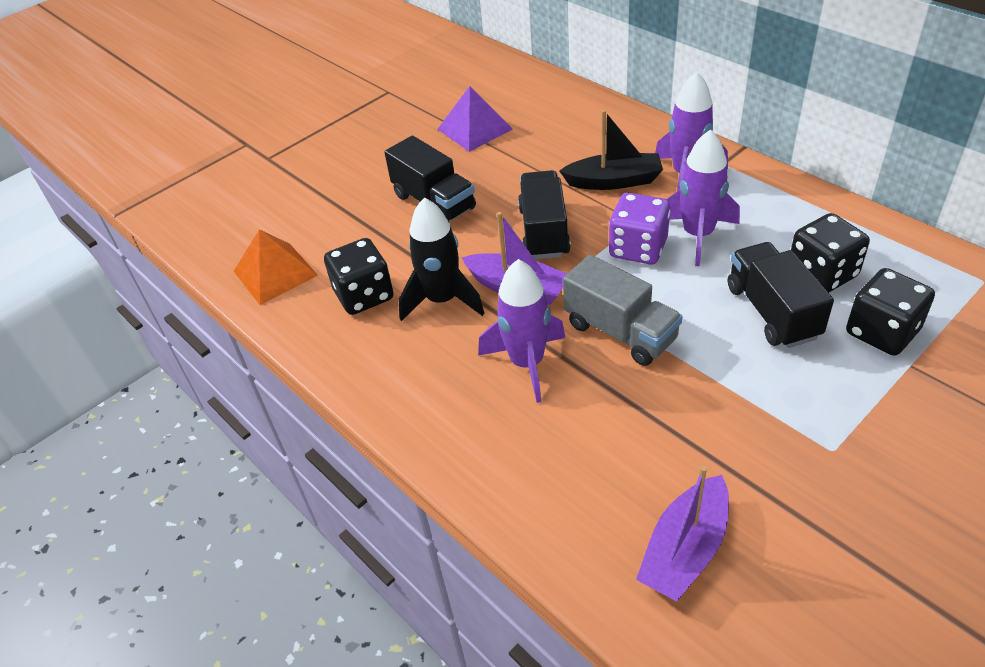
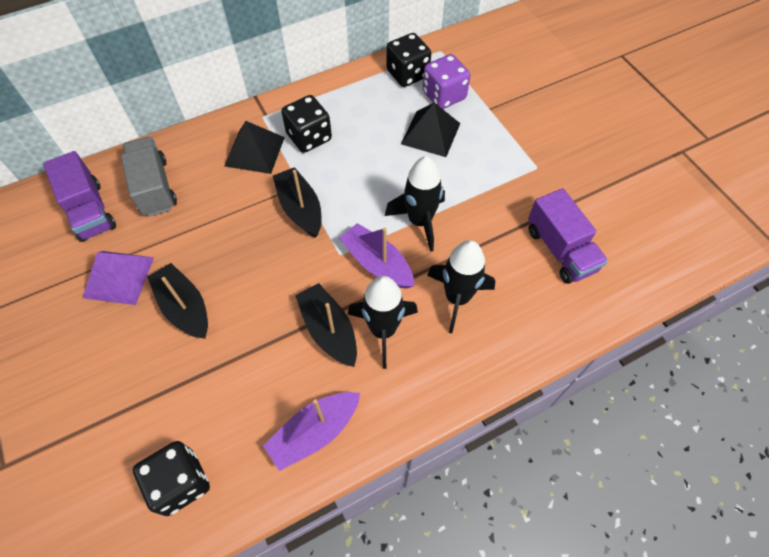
black boat: 1 -> 3
black pyramid: 0 -> 2
black rocket: 1 -> 3
black truck: 3 -> 0
orange pyramid: 1 -> 0
purple rocket: 3 -> 0
purple truck: 0 -> 2

